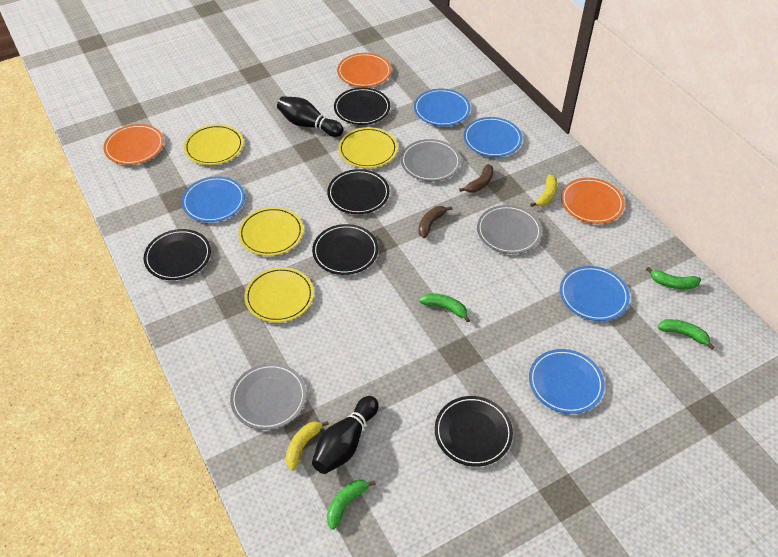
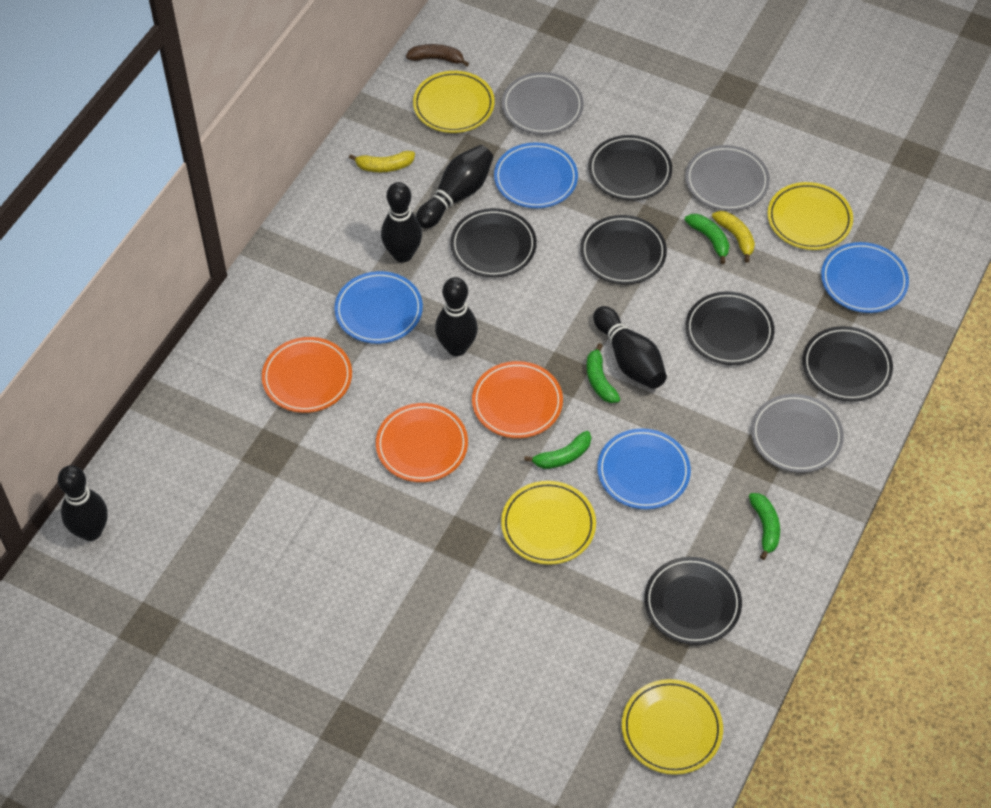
black bowling pin: 2 -> 5
black plate: 5 -> 6
blue plate: 5 -> 4
brown banana: 2 -> 1

